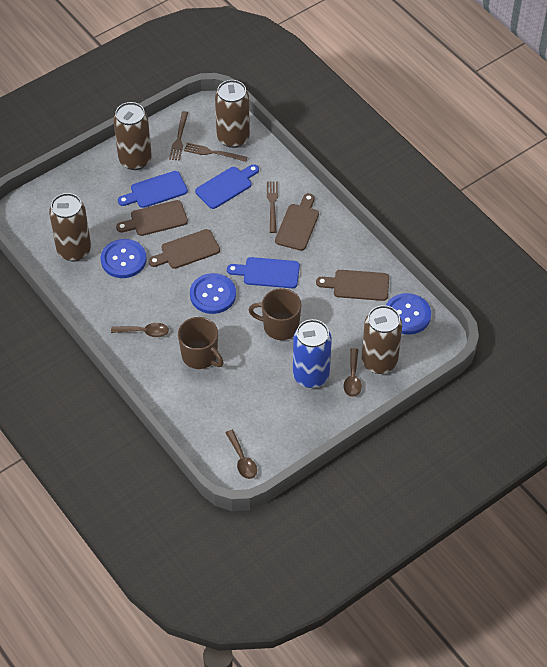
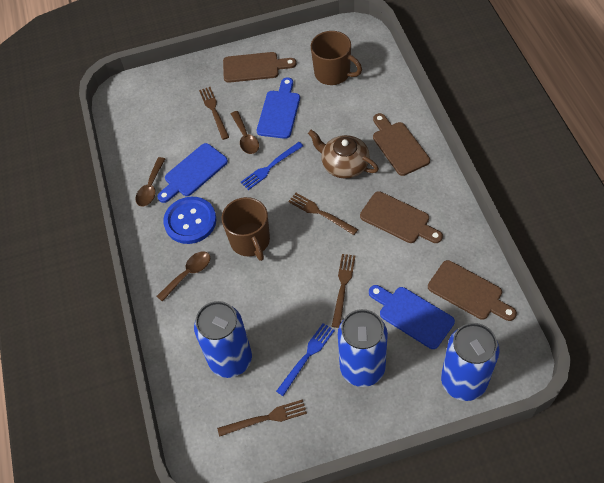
blue button: 3 -> 1
blue can: 1 -> 3
blue fork: 0 -> 2
brown can: 4 -> 0
brown fork: 3 -> 4
brown teapot: 0 -> 1

